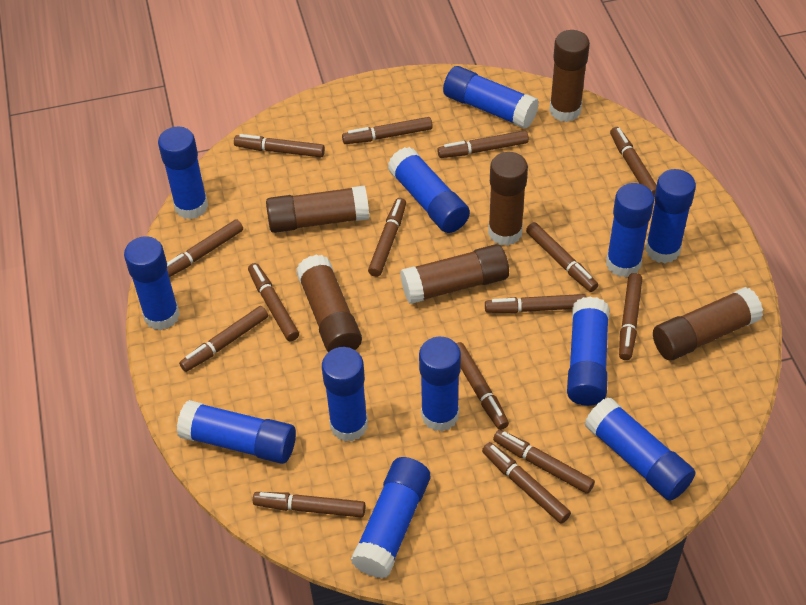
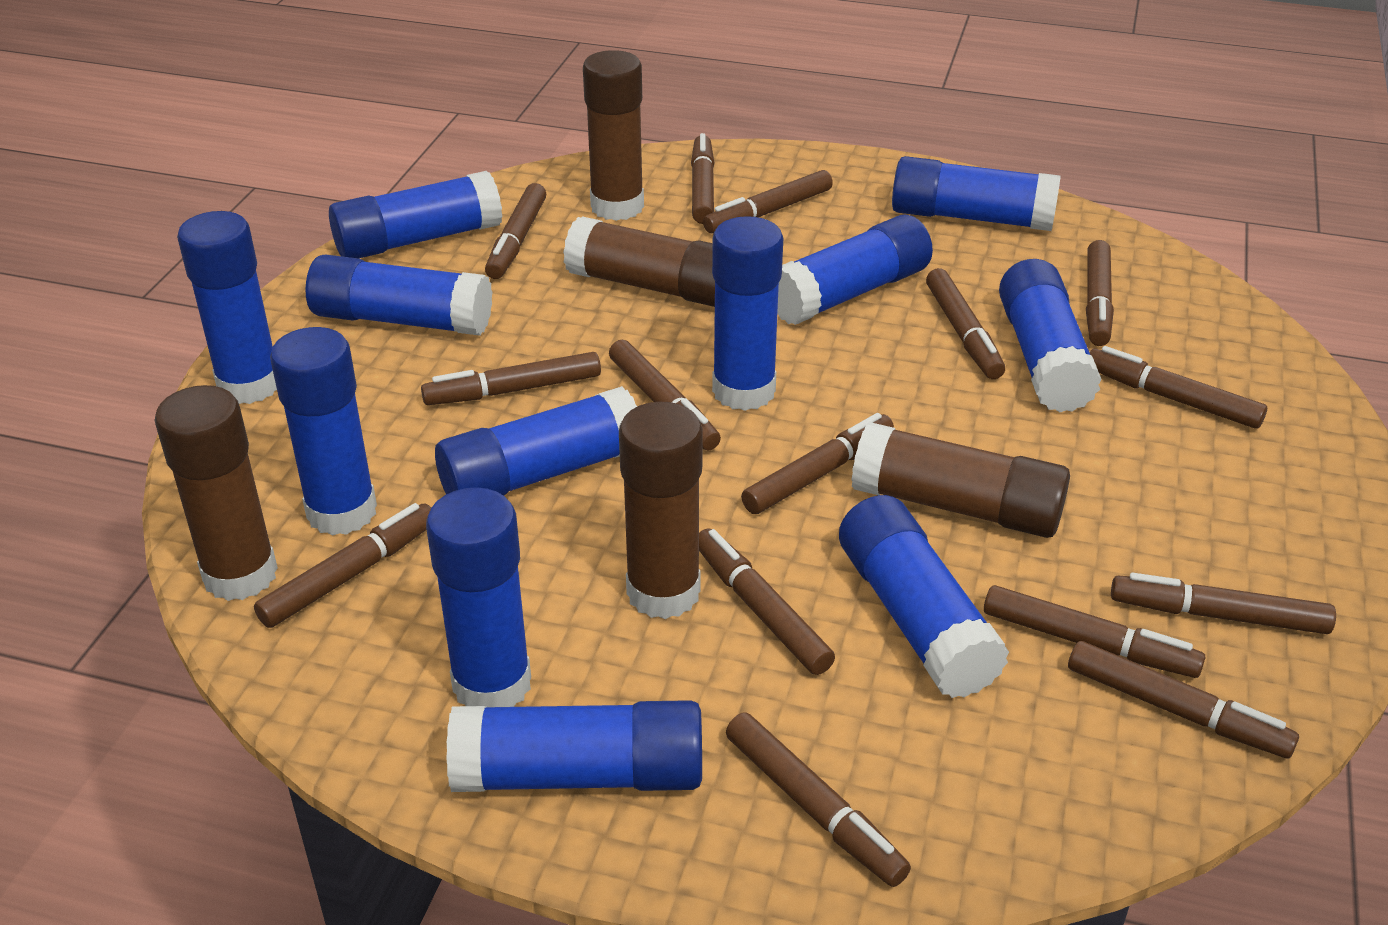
brown glue stick: 6 -> 5

